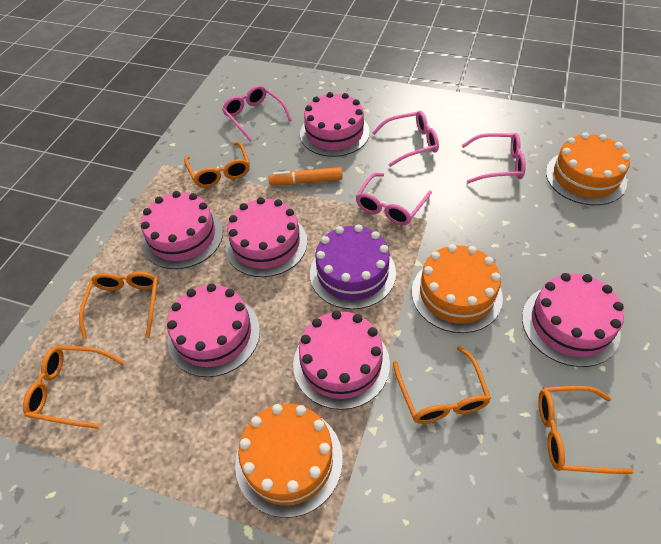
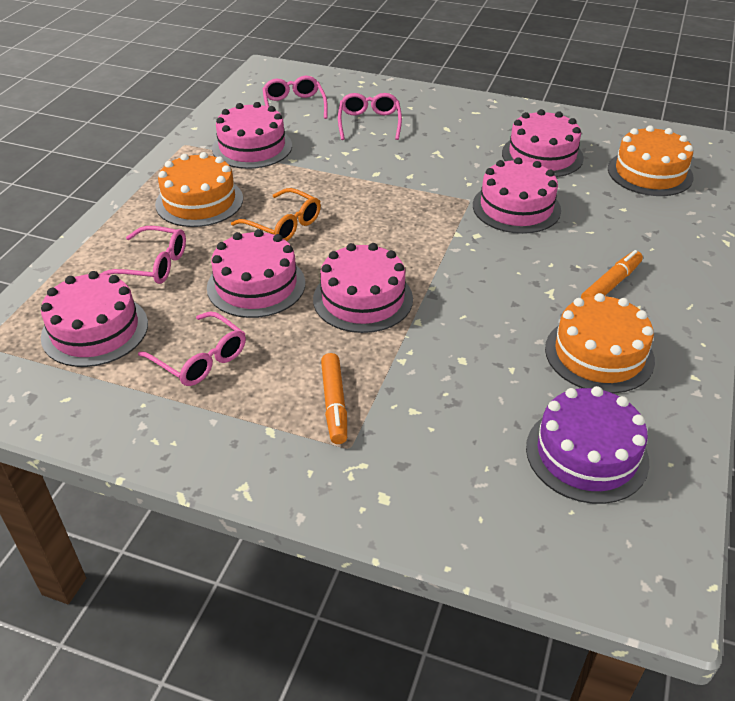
orange glasses: 5 -> 1
orange marker: 1 -> 2

